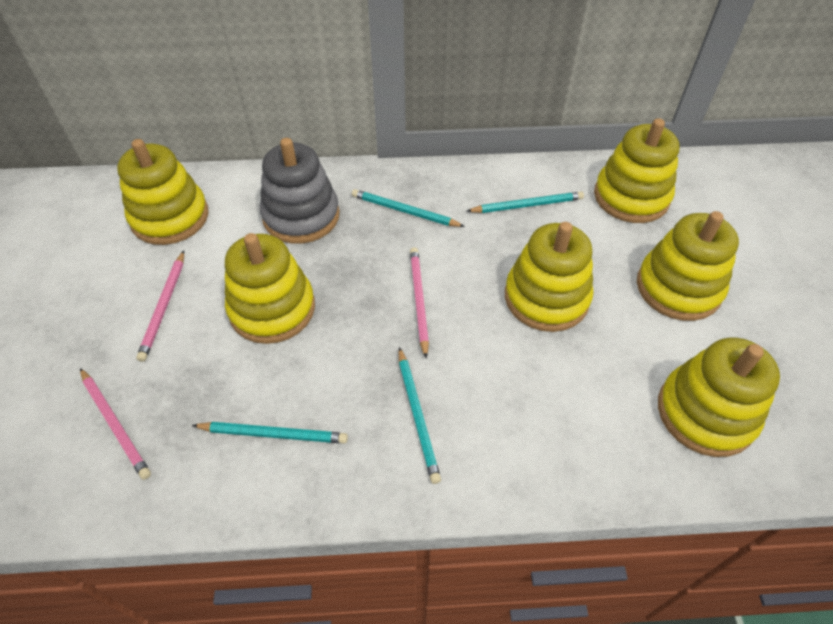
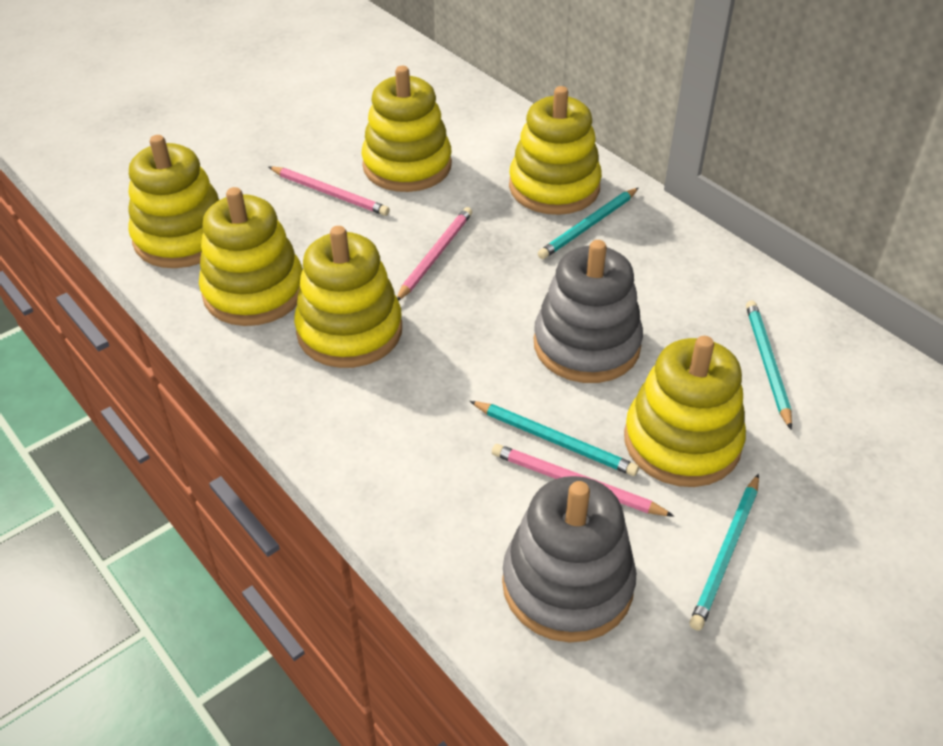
grey stacking toy: 1 -> 2

